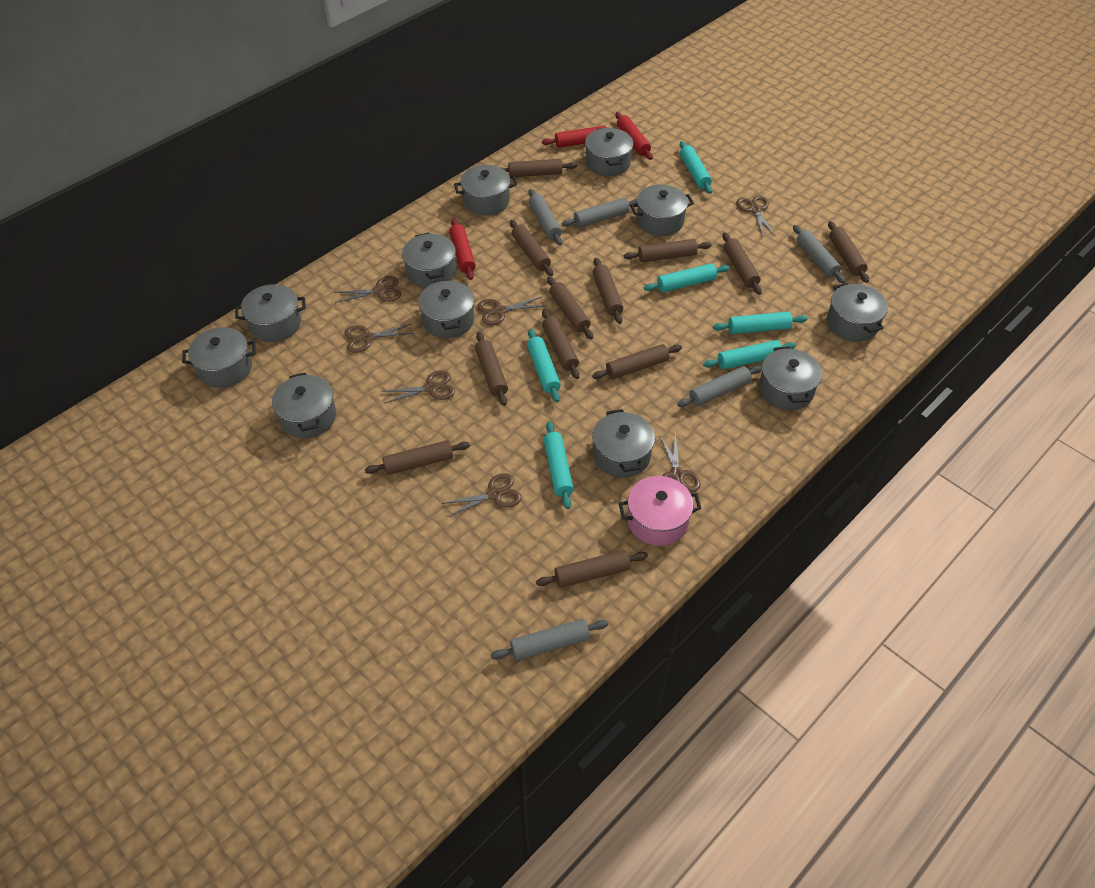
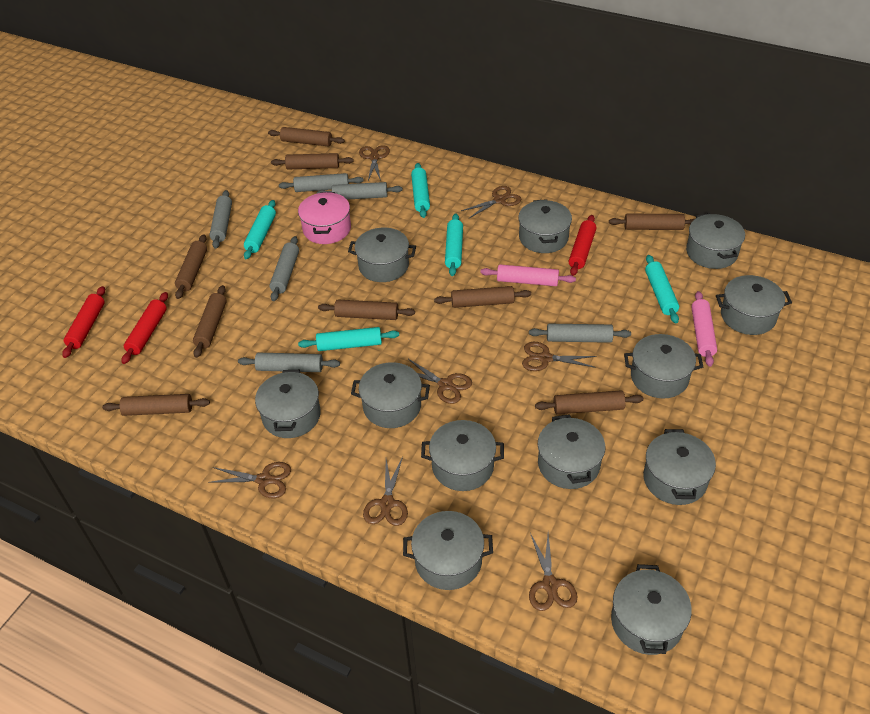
brown rolling pin: 12 -> 9
grey pot: 11 -> 12
grey rolling pin: 5 -> 6
pink rolling pin: 0 -> 2
turquoise rolling pin: 6 -> 5

